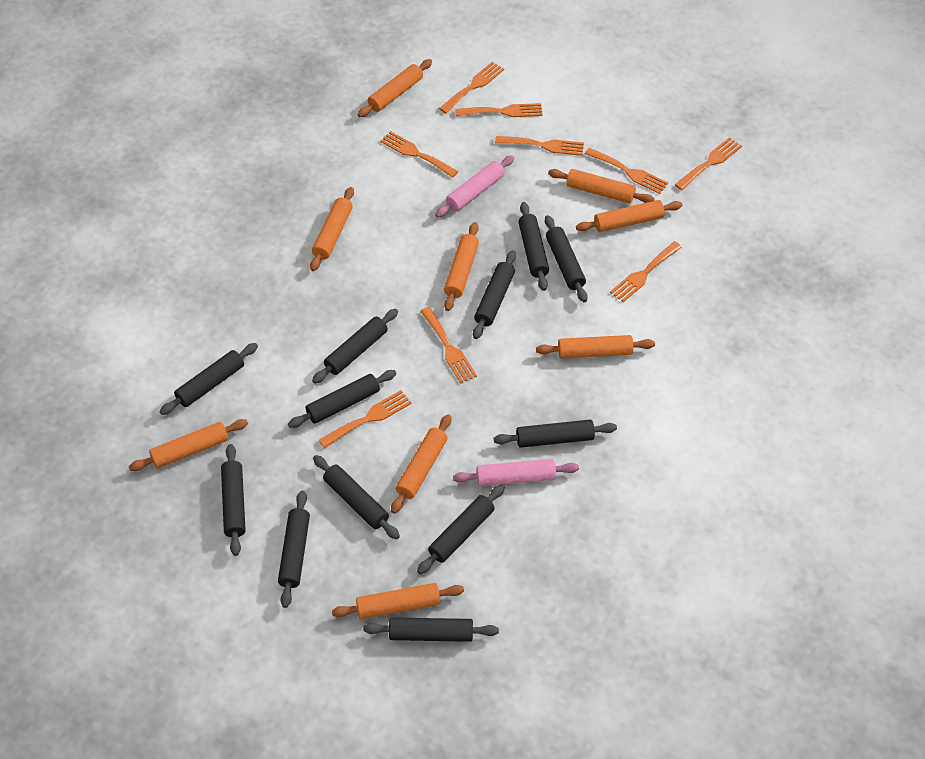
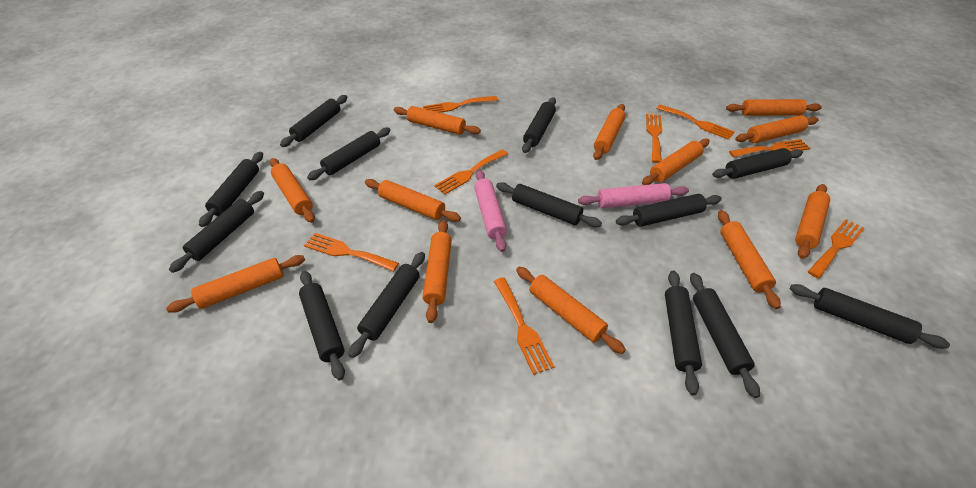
black rolling pin: 12 -> 13
orange fork: 9 -> 8
orange rolling pin: 9 -> 12

